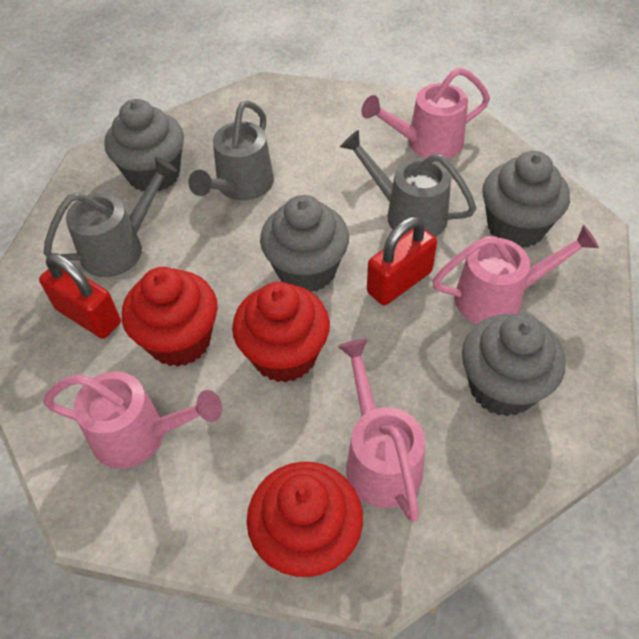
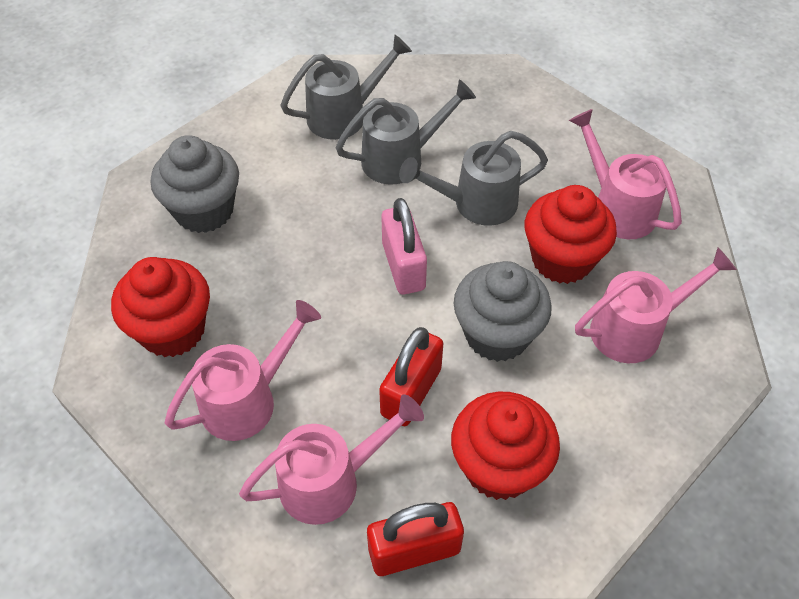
grey cupcake: 4 -> 2
pink padlock: 0 -> 1

